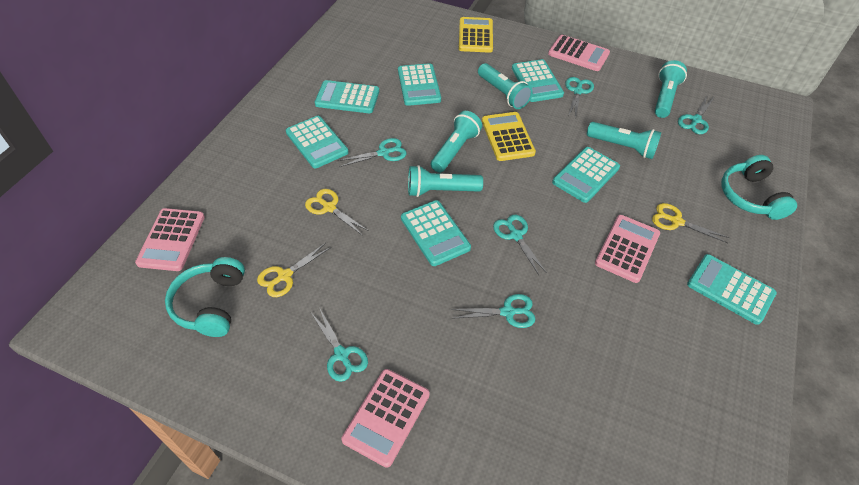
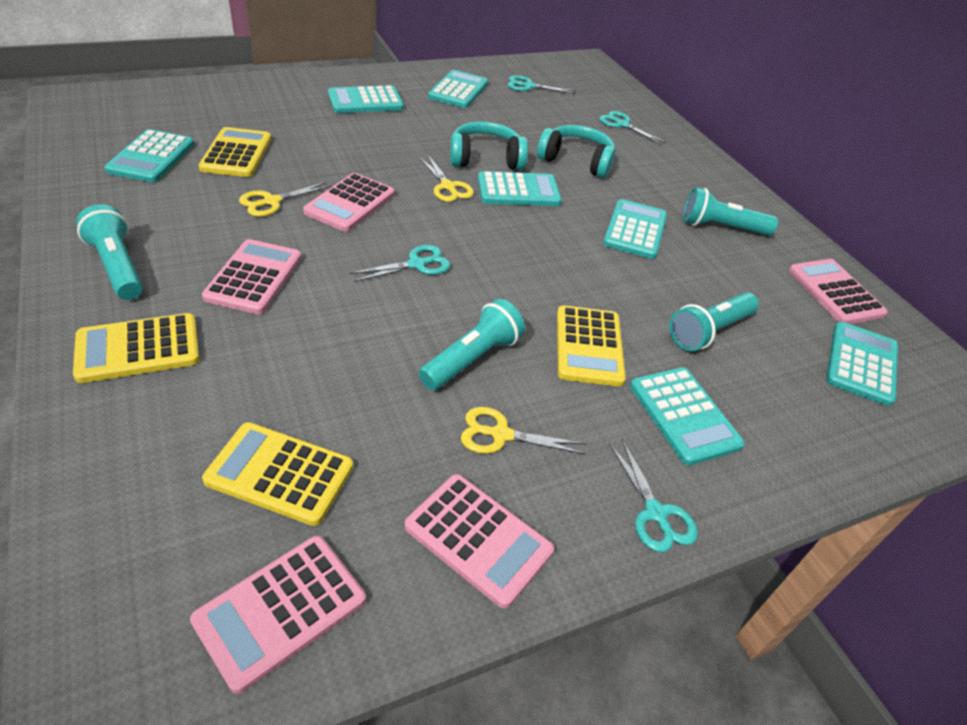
pink calculator: 4 -> 5
turquoise flashlight: 5 -> 4
turquoise scissors: 6 -> 4
yellow calculator: 2 -> 4

